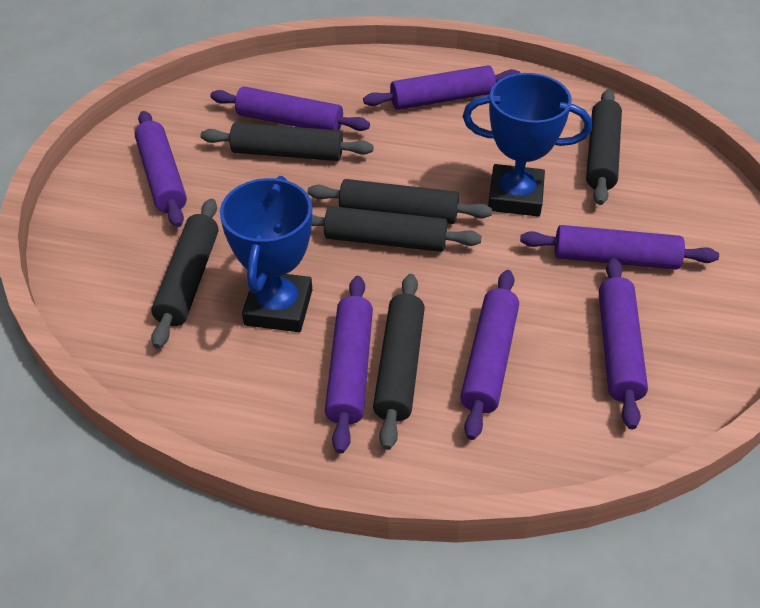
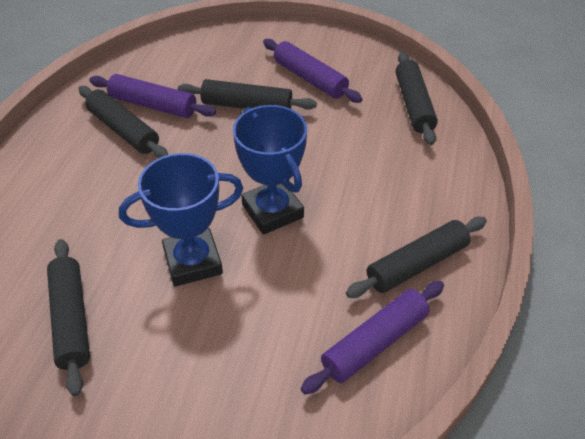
black rolling pin: 6 -> 5
purple rolling pin: 7 -> 3

